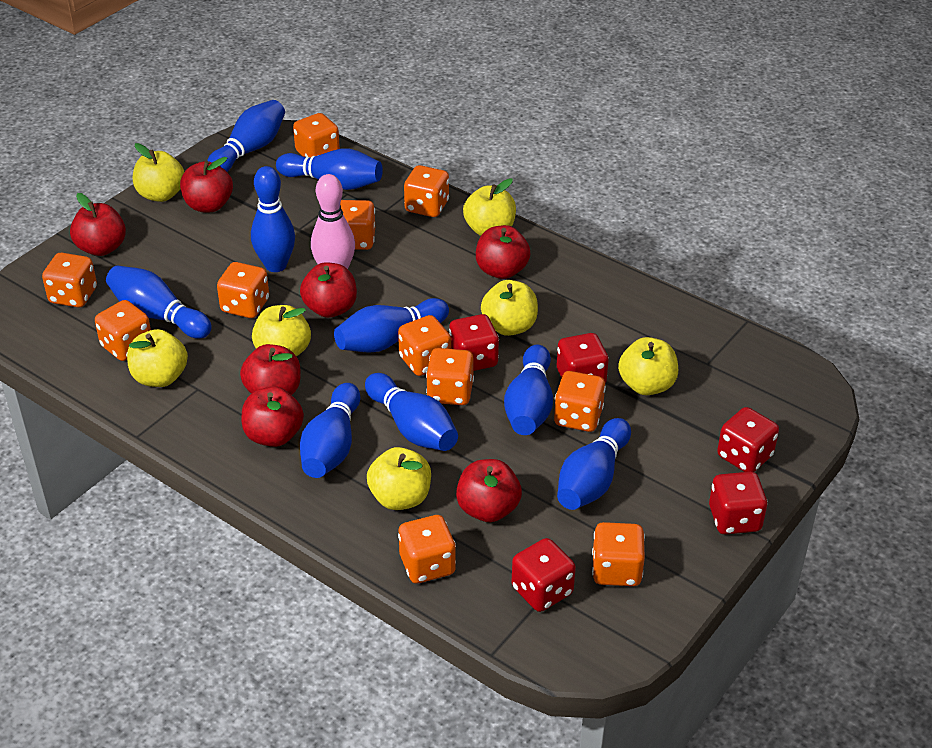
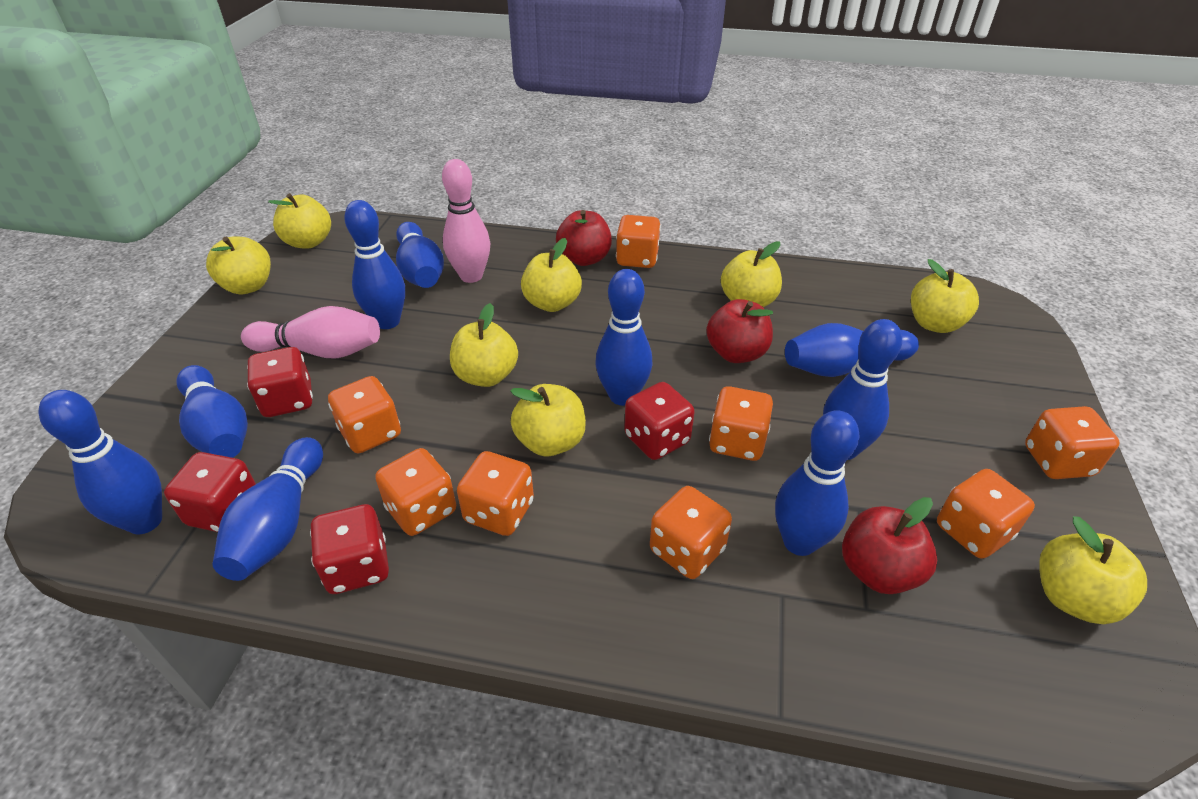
orange dice: 11 -> 8
pink bowling pin: 1 -> 2
red apple: 7 -> 3
red dice: 5 -> 4
yellow apple: 7 -> 8

